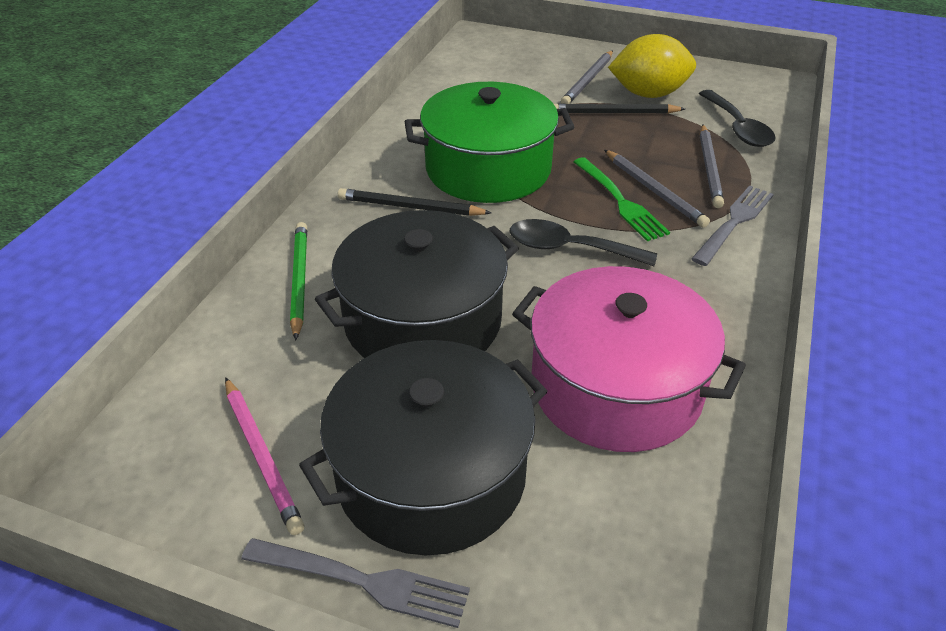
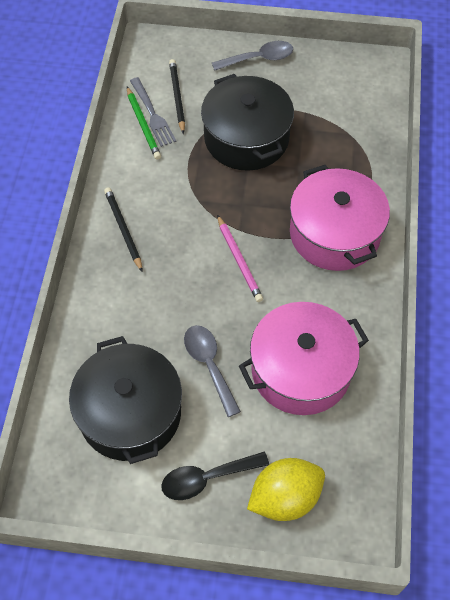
black spoon: 2 -> 1
green fork: 1 -> 0
green pot: 1 -> 0
grey fork: 2 -> 1
grey pencil: 3 -> 0
grey spoon: 0 -> 2
pink pot: 1 -> 2

